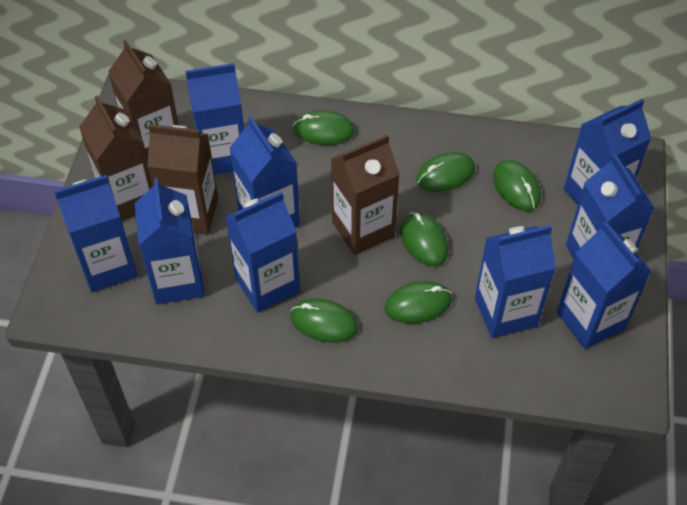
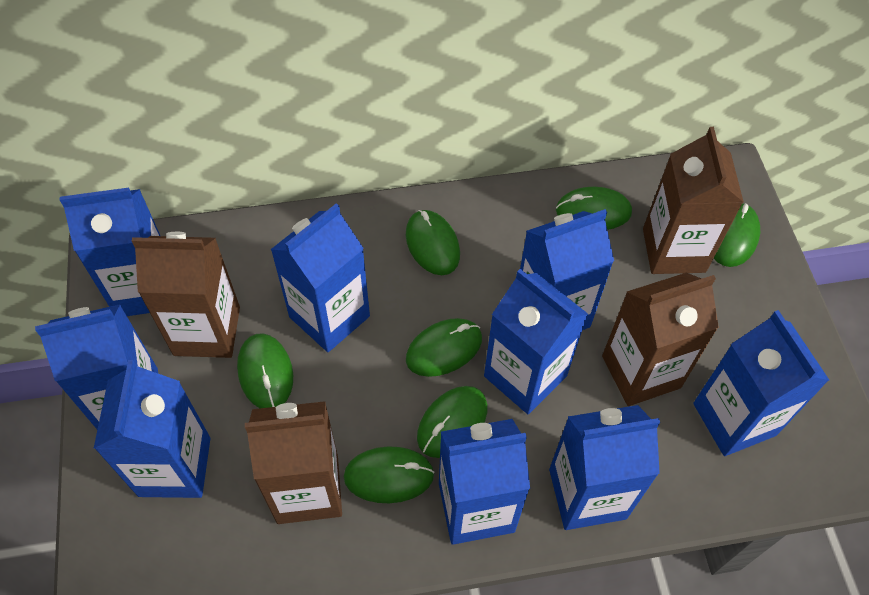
green mouse: 6 -> 7

